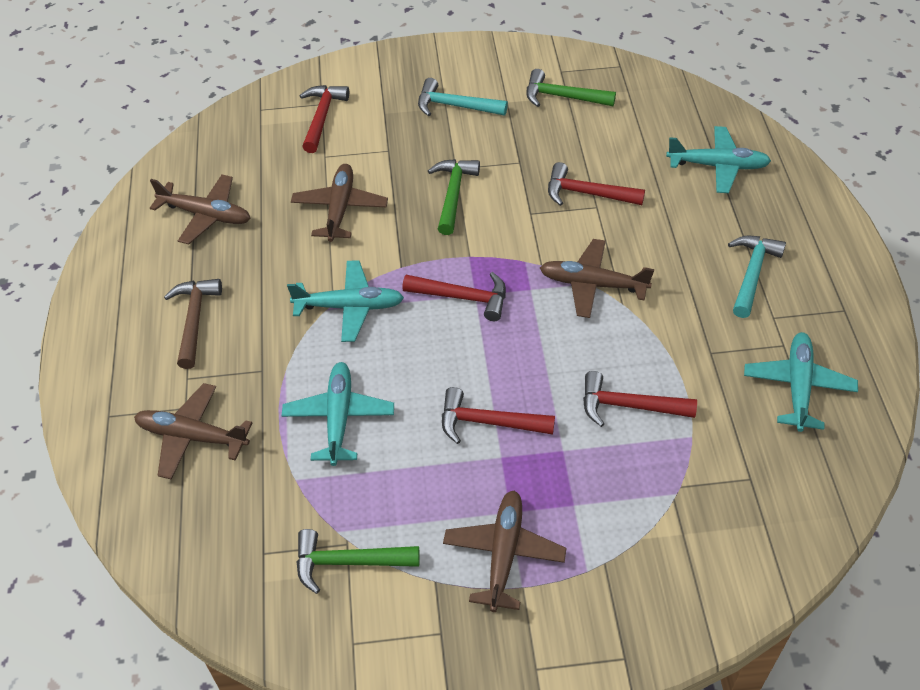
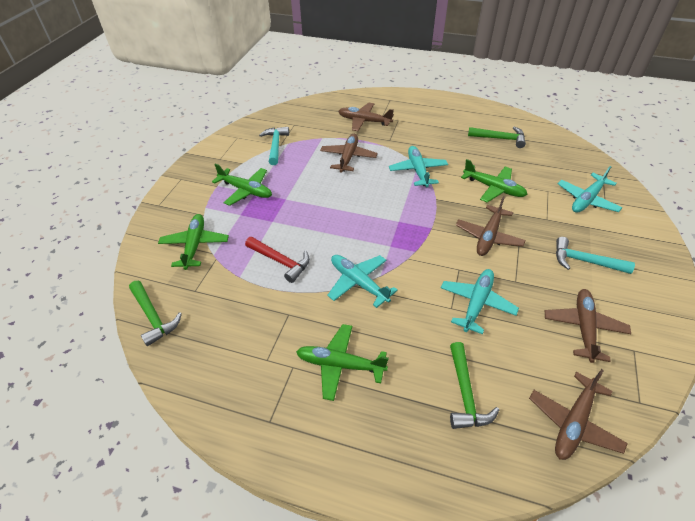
brown hammer: 1 -> 0
green plane: 0 -> 4
red hammer: 5 -> 1

